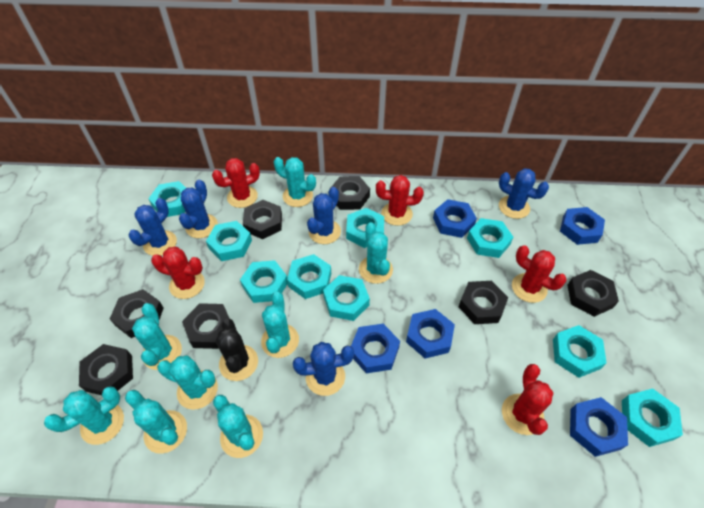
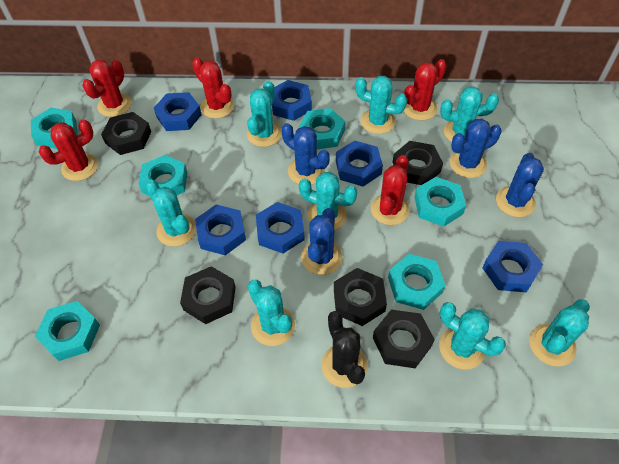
black nut: 7 -> 5
blue cactus: 5 -> 4
blue nut: 5 -> 6
turquoise nut: 9 -> 6

